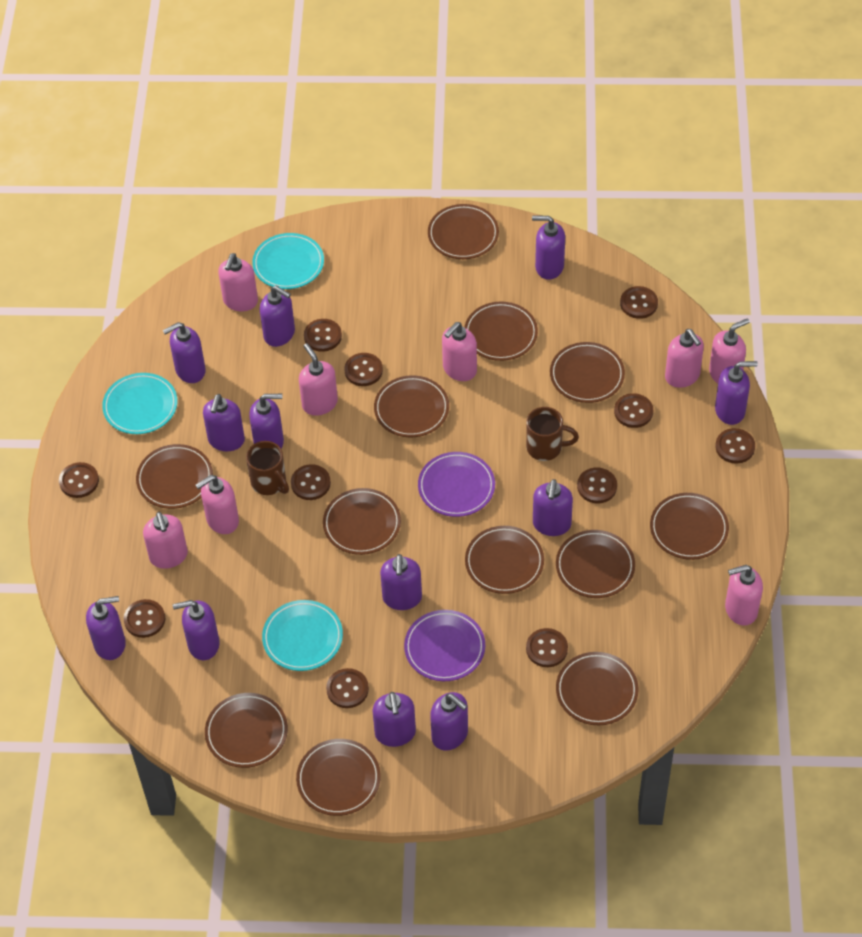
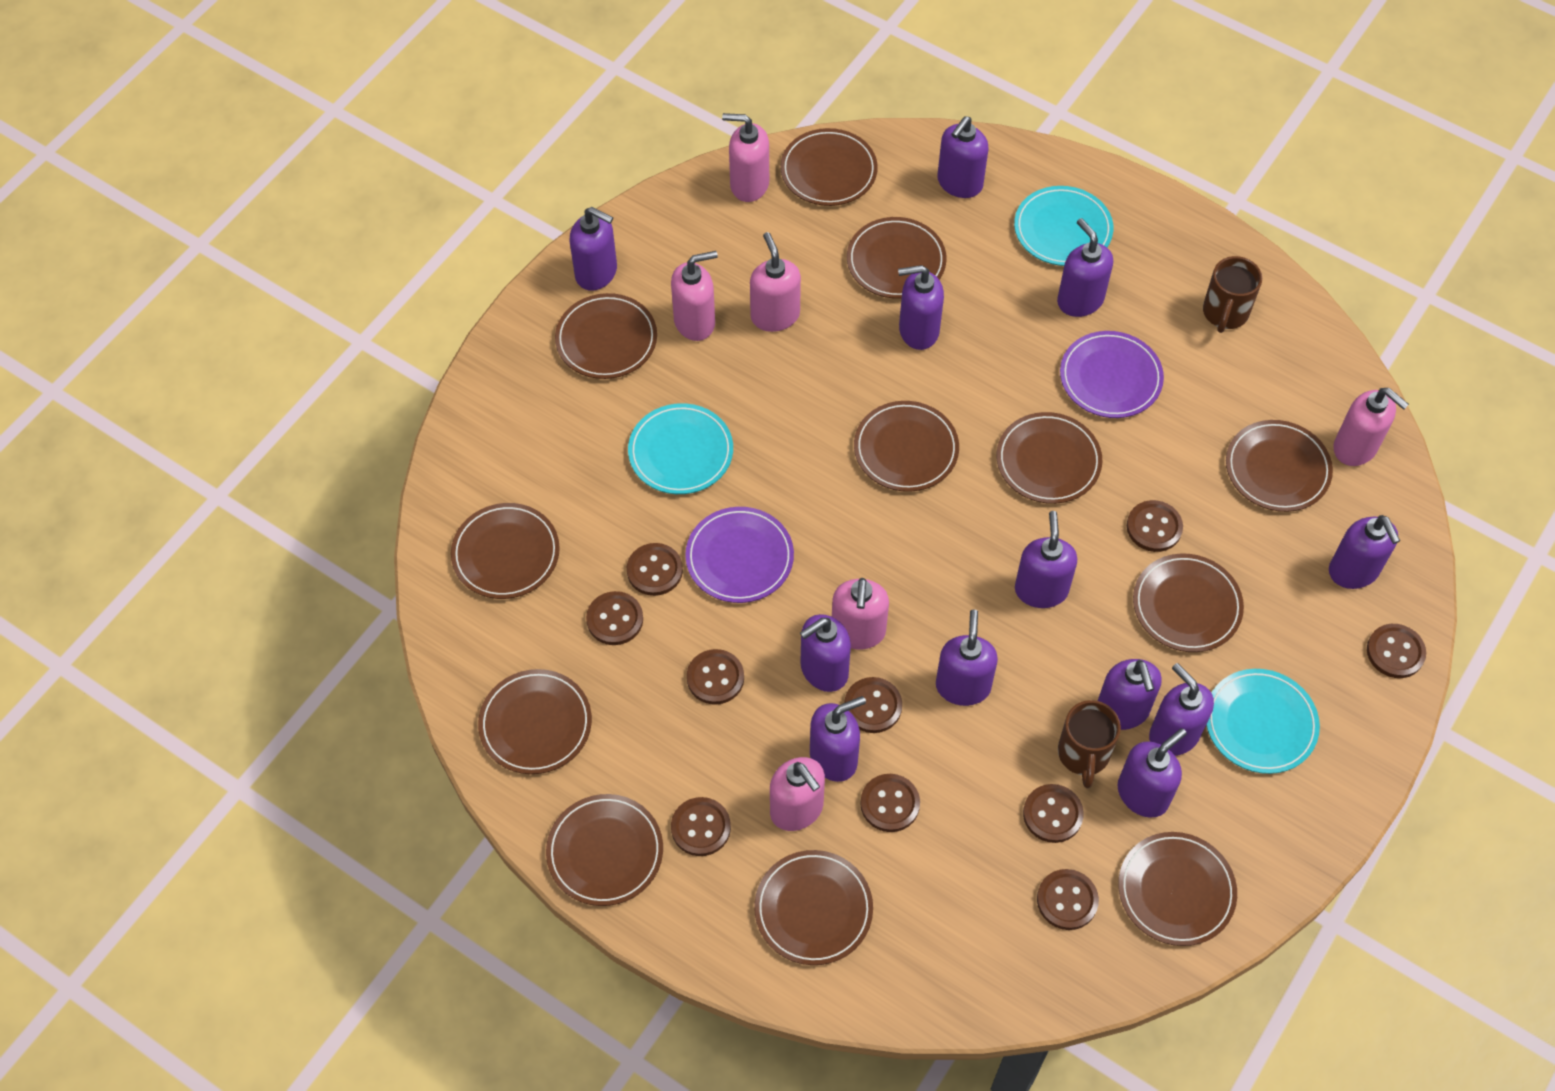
brown button: 11 -> 10
pink soap dispenser: 8 -> 6

